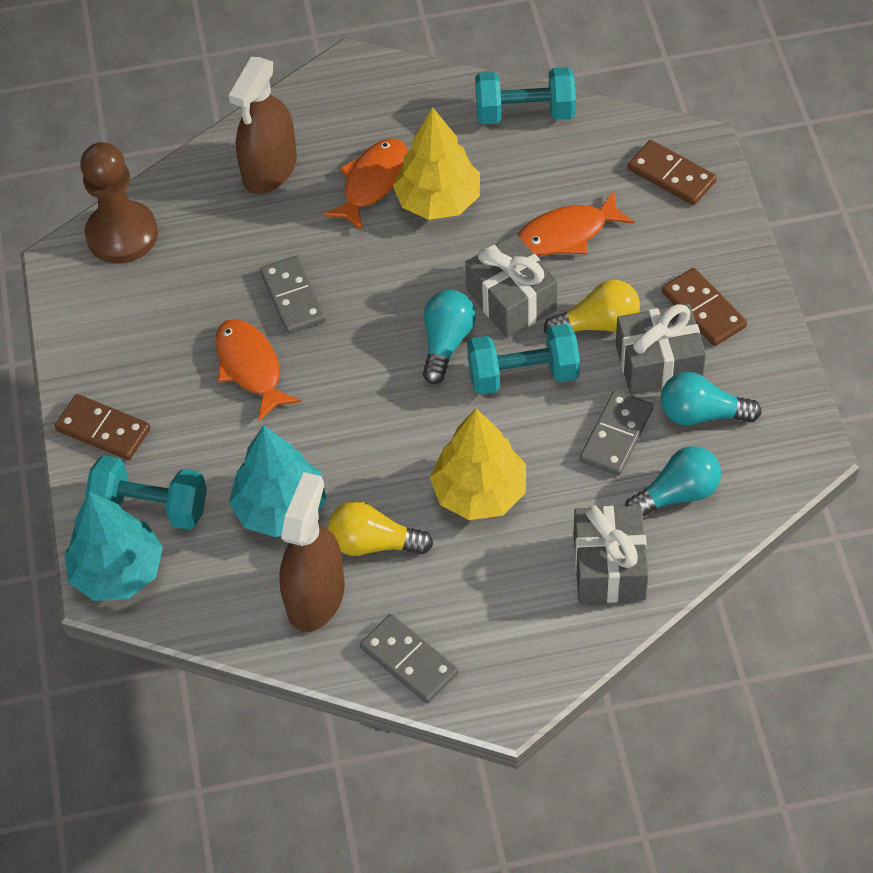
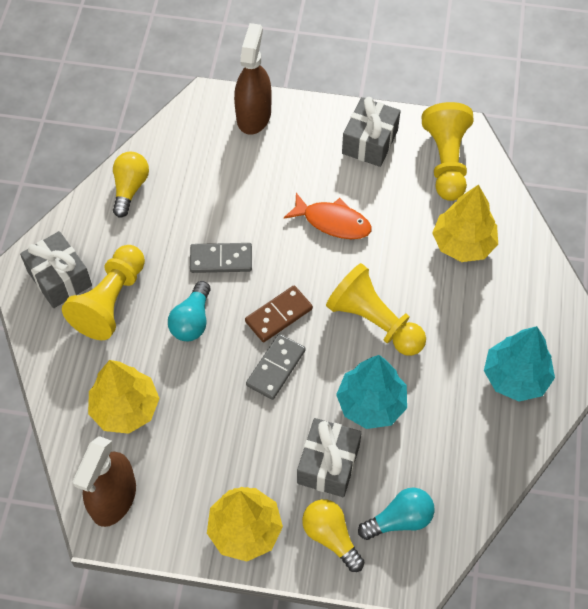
brown domino: 3 -> 1
brown pawn: 1 -> 0
grey domino: 3 -> 2
orange fish: 3 -> 1
turquoise dumbbell: 3 -> 0
turquoise light bulb: 3 -> 2
yellow pawn: 0 -> 3
yellow tree: 2 -> 3

